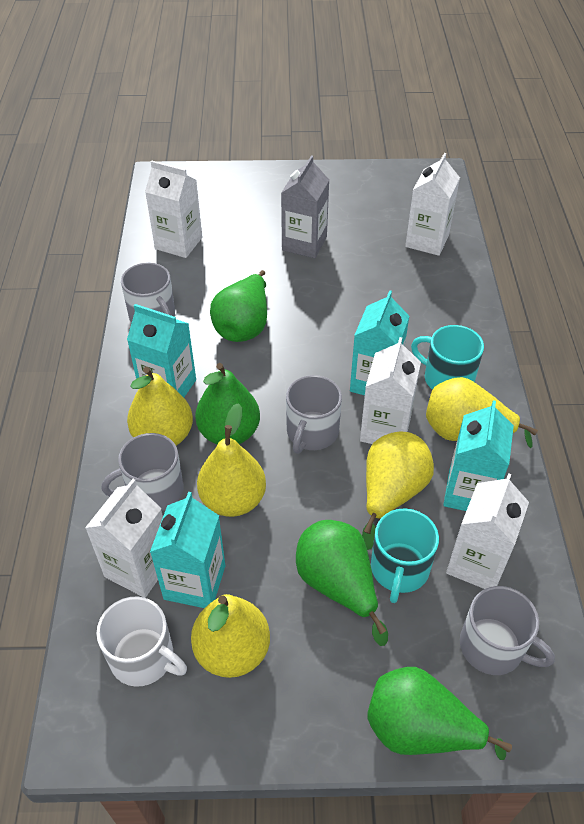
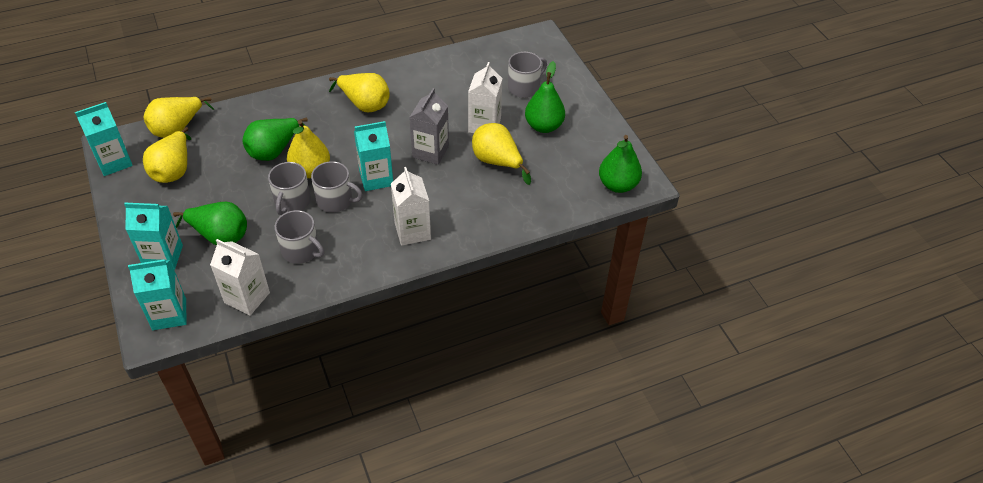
turquoise mug: 2 -> 0
white carton: 5 -> 3
white mug: 1 -> 0

